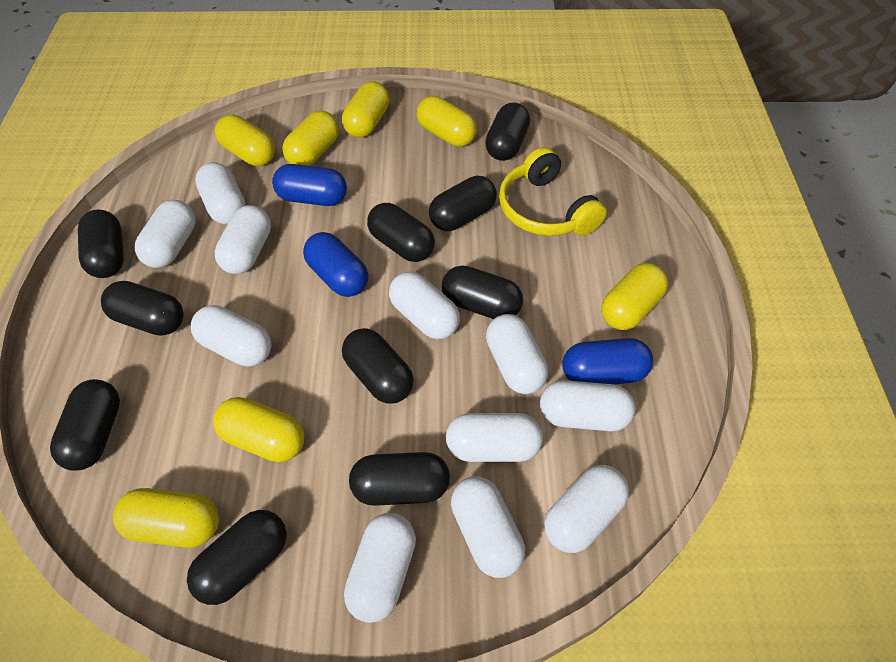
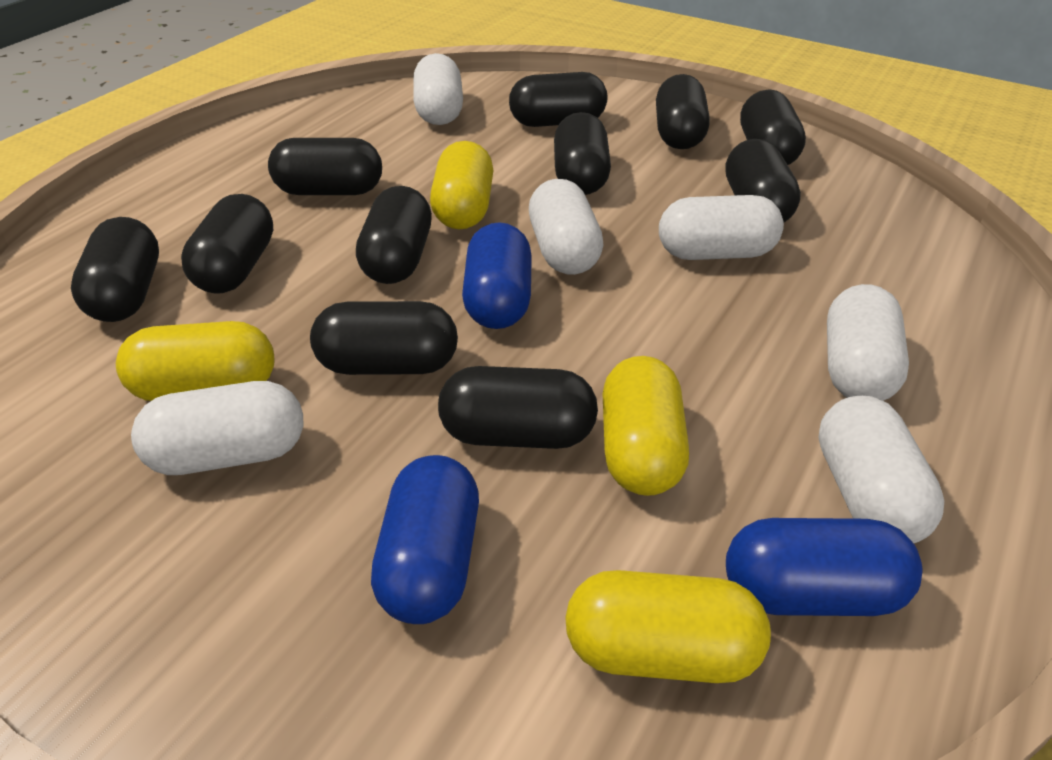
black capsule: 10 -> 11
white capsule: 11 -> 6
yellow capsule: 7 -> 4
yellow headphones: 1 -> 0

